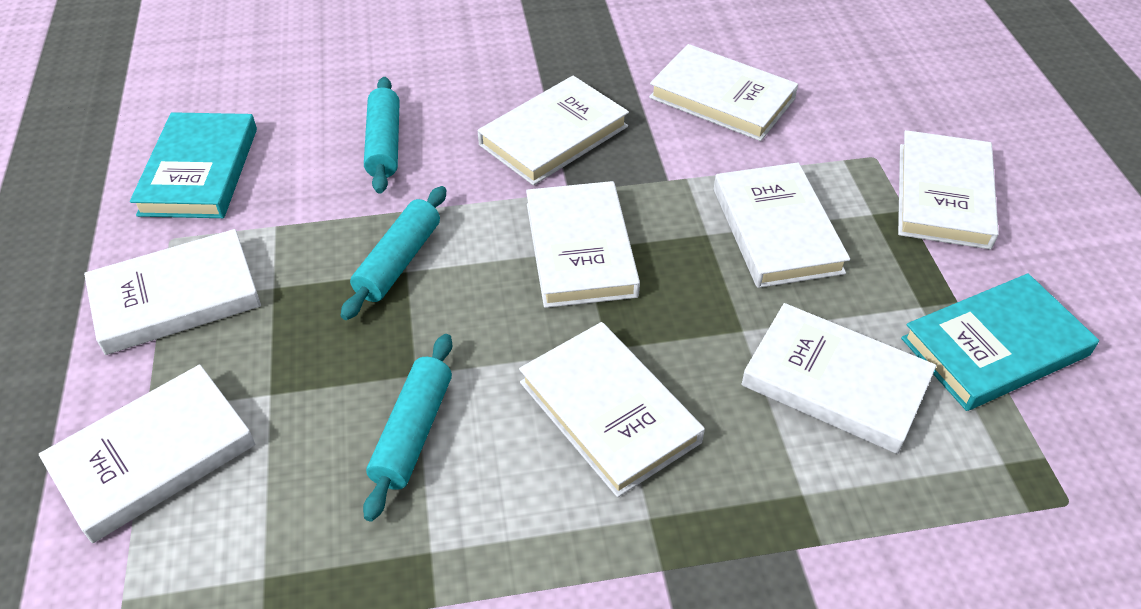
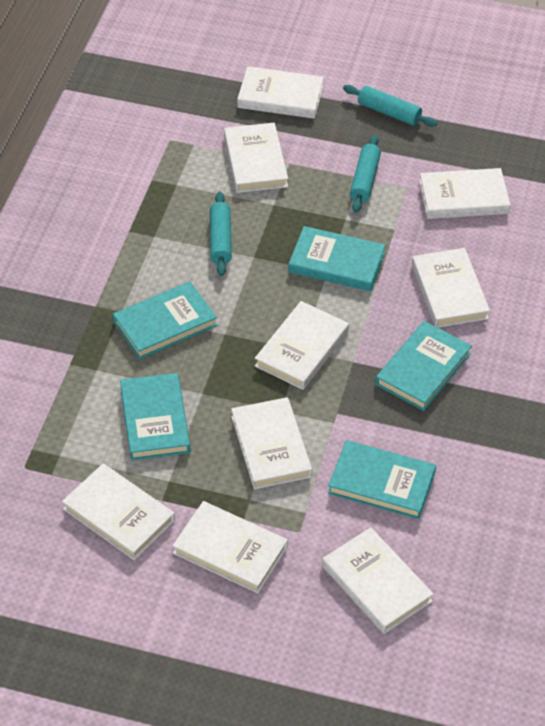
turquoise book: 2 -> 5

